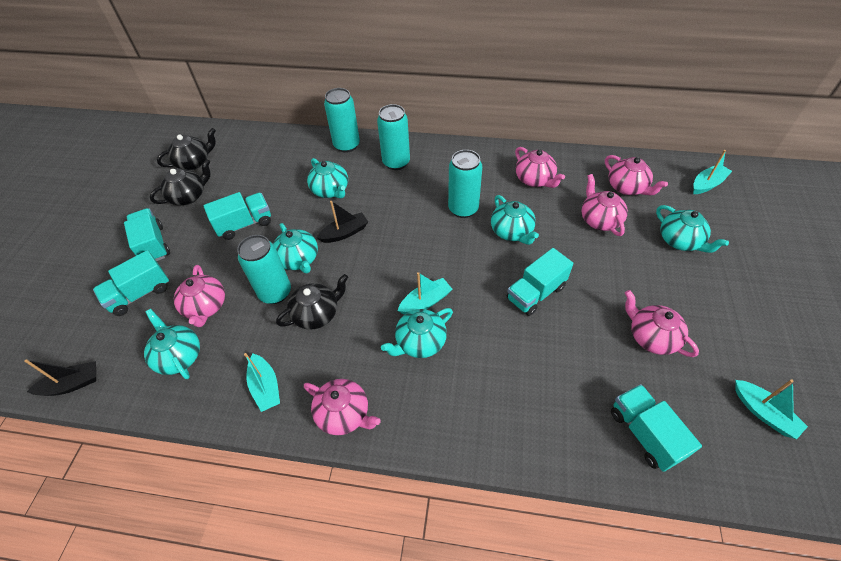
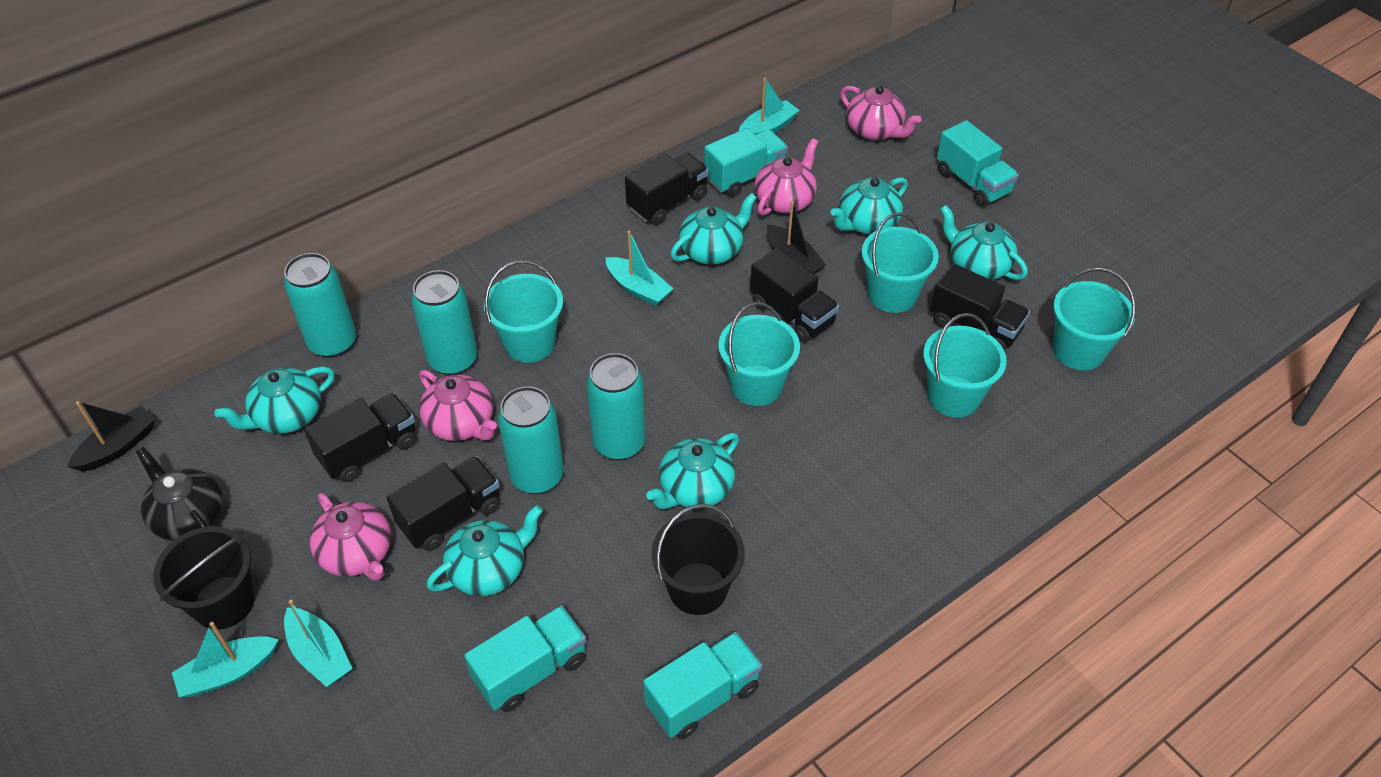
black bucket: 0 -> 2
black teapot: 3 -> 1
black truck: 0 -> 5
pink teapot: 6 -> 4
turquoise bucket: 0 -> 5
turquoise truck: 5 -> 4

